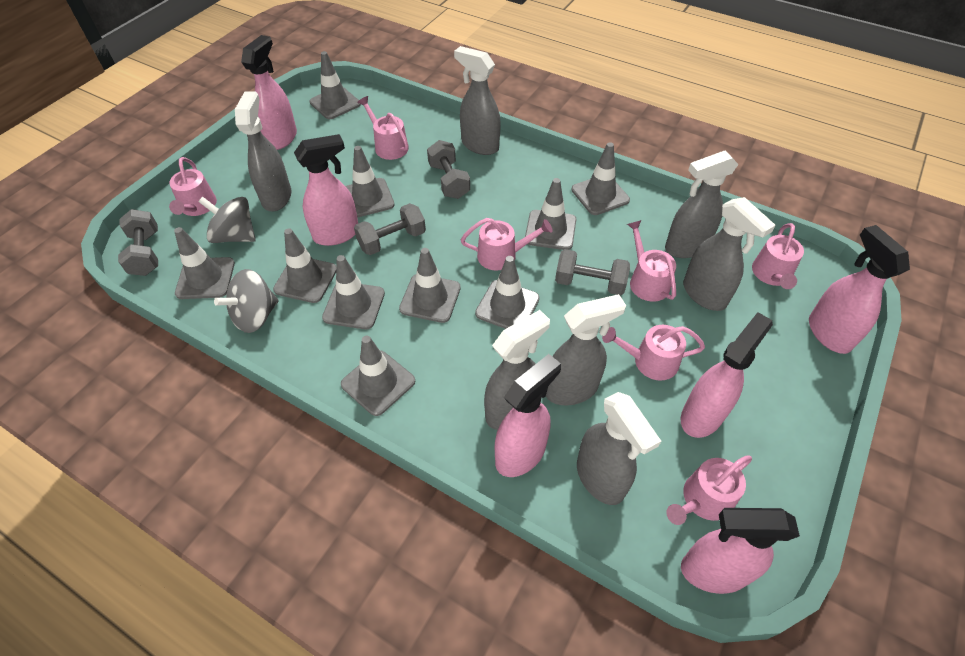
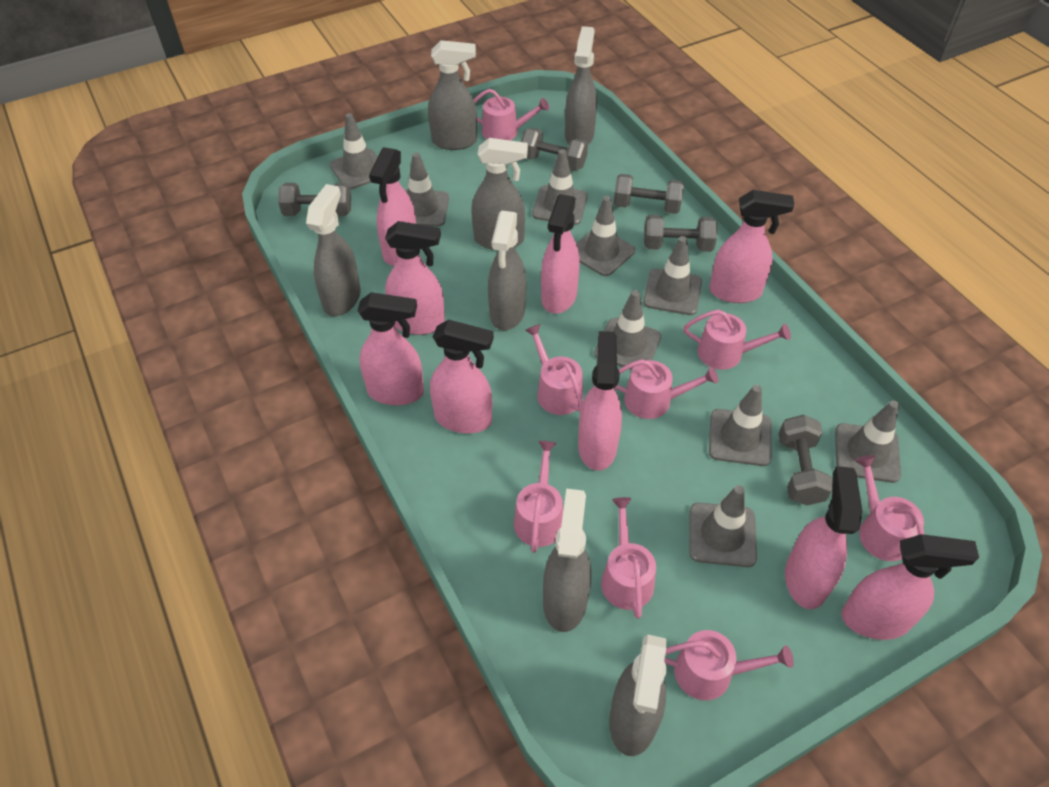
grey dumbbell: 4 -> 5
grey spinning top: 2 -> 0
grey traffic cone: 10 -> 9
pink spray bottle: 6 -> 9
pink watering can: 7 -> 8

